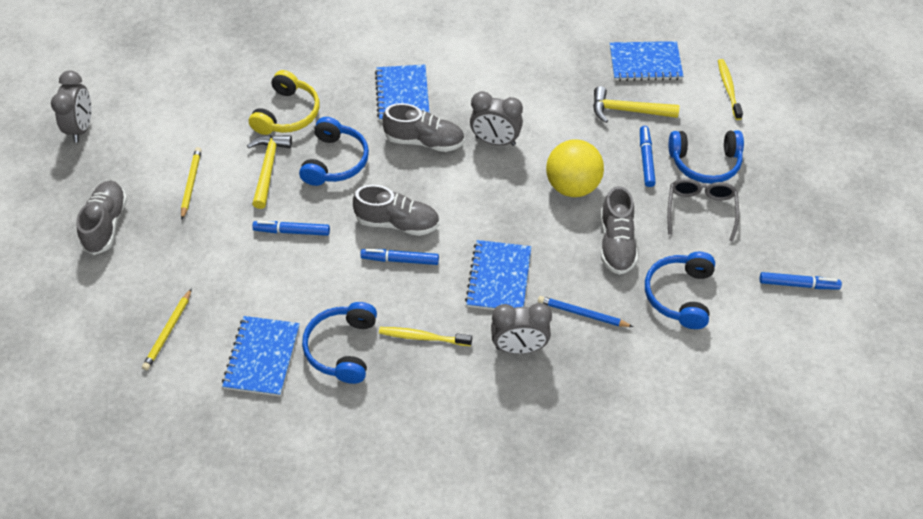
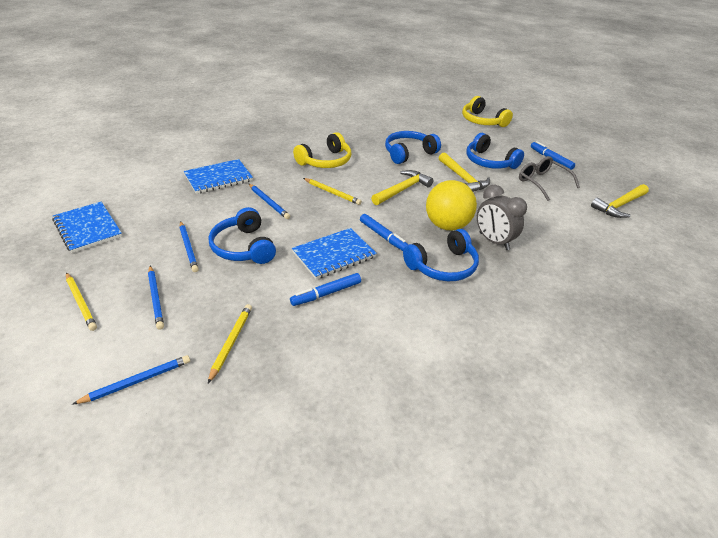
blue marker: 4 -> 3
blue notebook: 4 -> 3
blue pencil: 1 -> 4
grey clock: 3 -> 1
grey shoe: 4 -> 0
yellow hammer: 2 -> 3
yellow headphones: 1 -> 2
yellow pencil: 2 -> 3
yellow toothbrush: 2 -> 0

